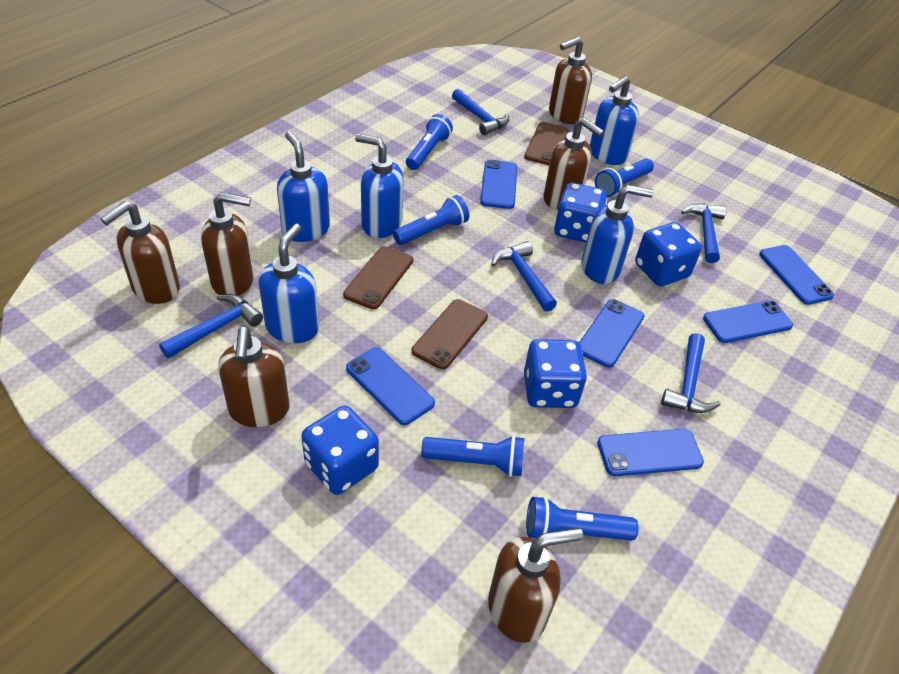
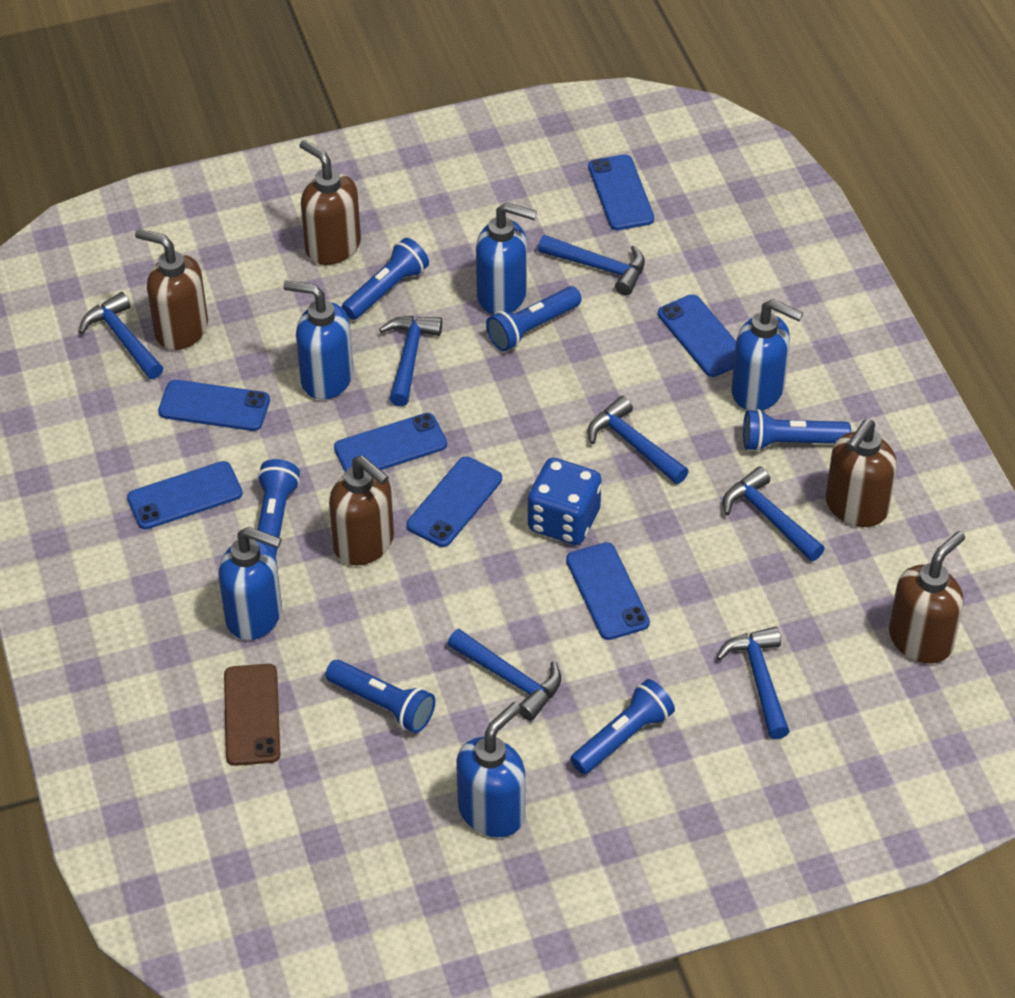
blue dice: 4 -> 1
blue flashlight: 5 -> 6
blue hammer: 5 -> 7
blue phone: 6 -> 7
brown phone: 3 -> 1
brown soap dispenser: 6 -> 5

